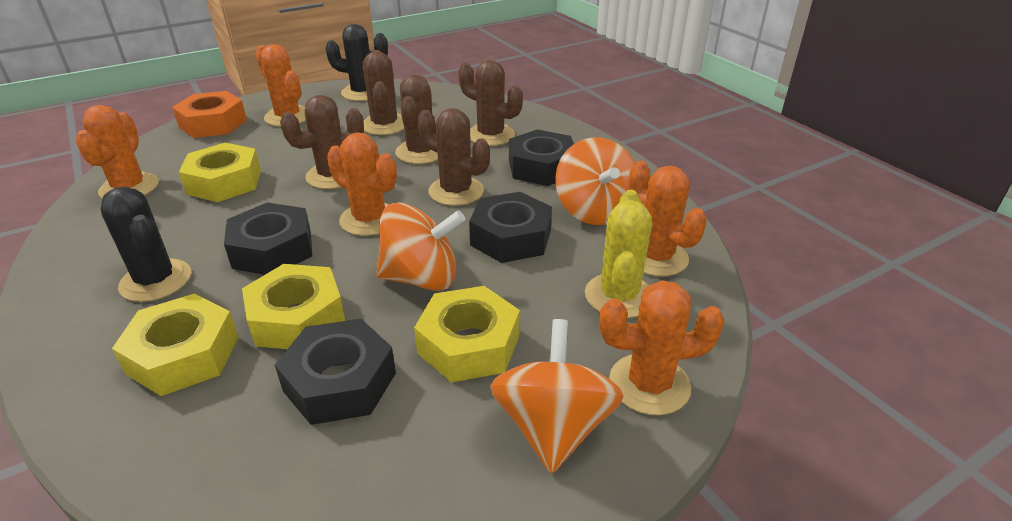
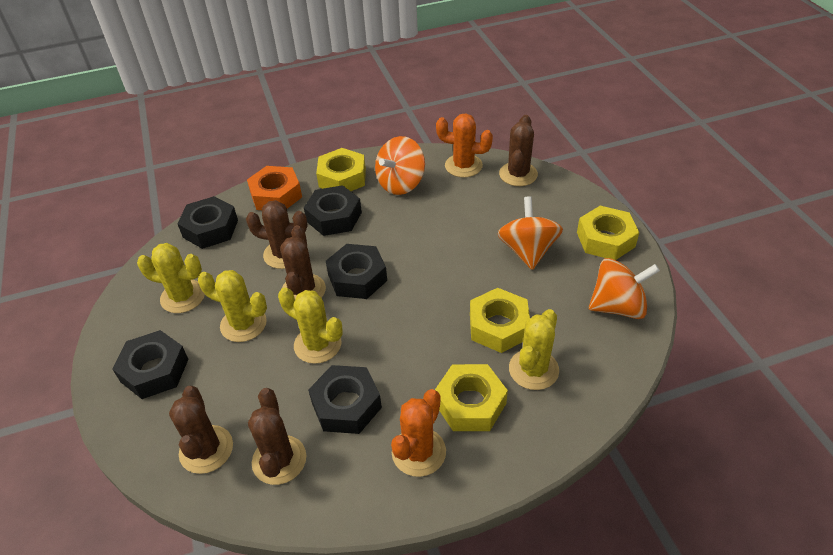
black cactus: 2 -> 0
black nut: 4 -> 5
orange cactus: 5 -> 2
yellow cactus: 1 -> 4

